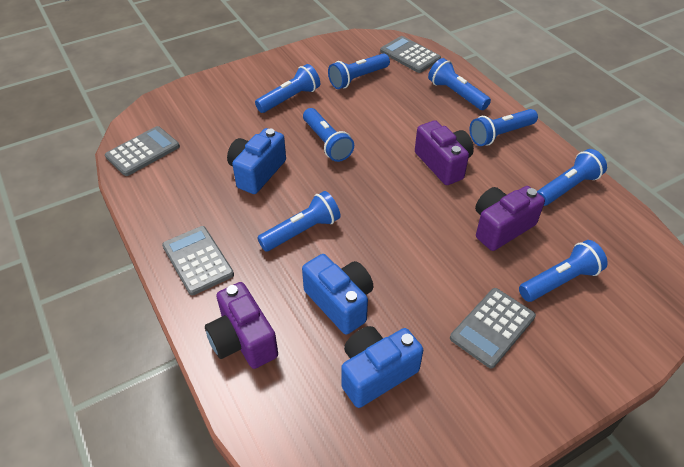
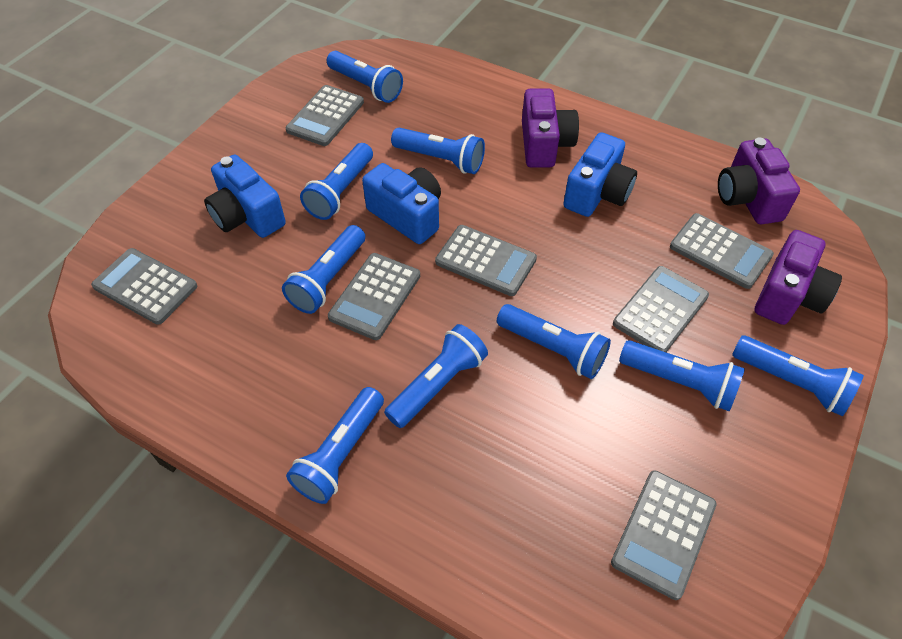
blue flashlight: 8 -> 9
grey calculator: 4 -> 7

